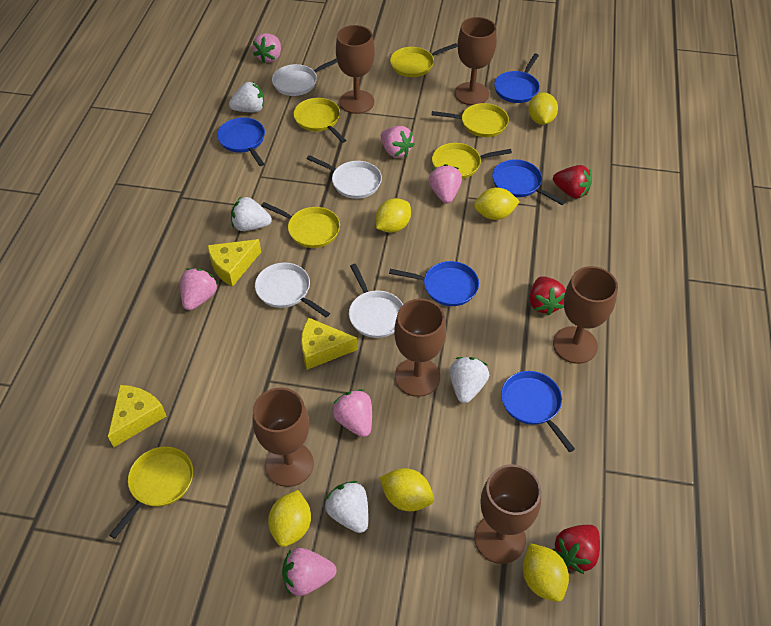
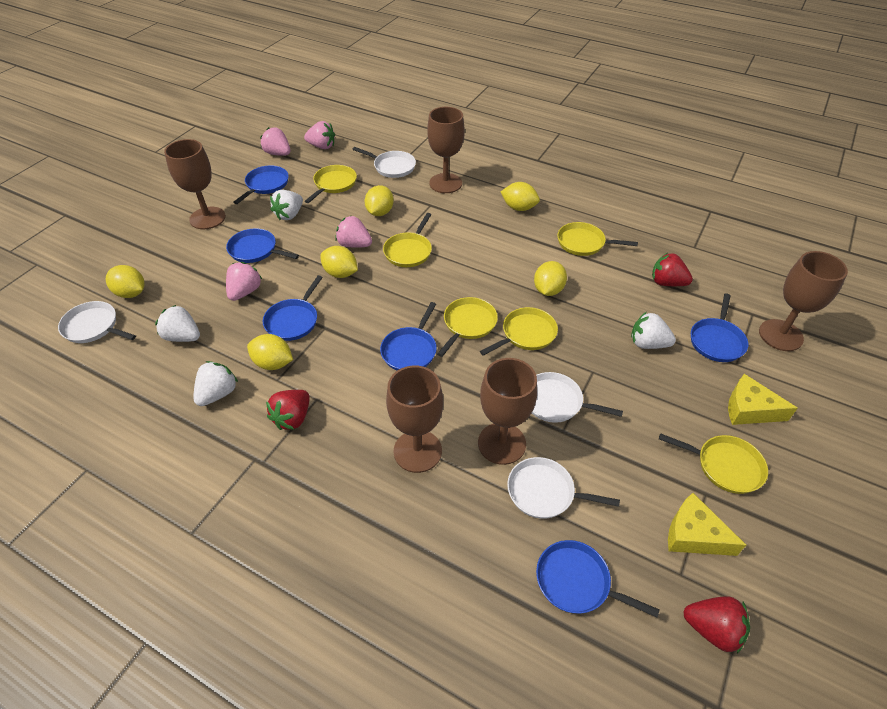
blue pan: 5 -> 6
brown goblet: 6 -> 5
pink strawberry: 6 -> 4
yellow cheese: 3 -> 2

